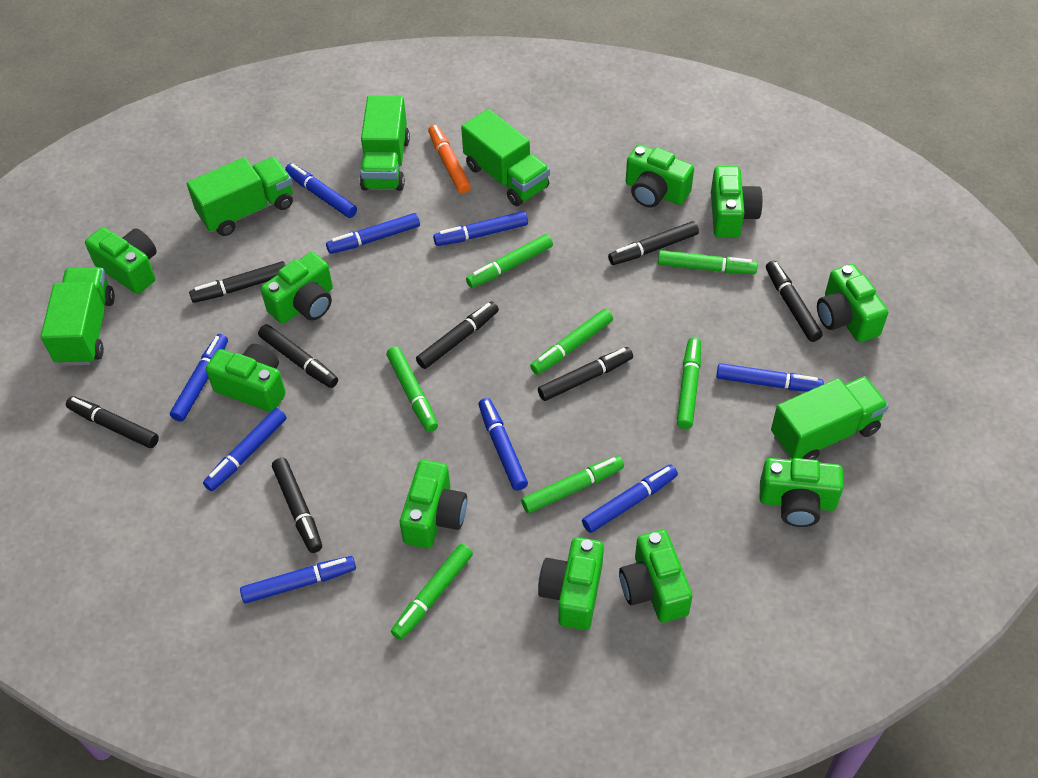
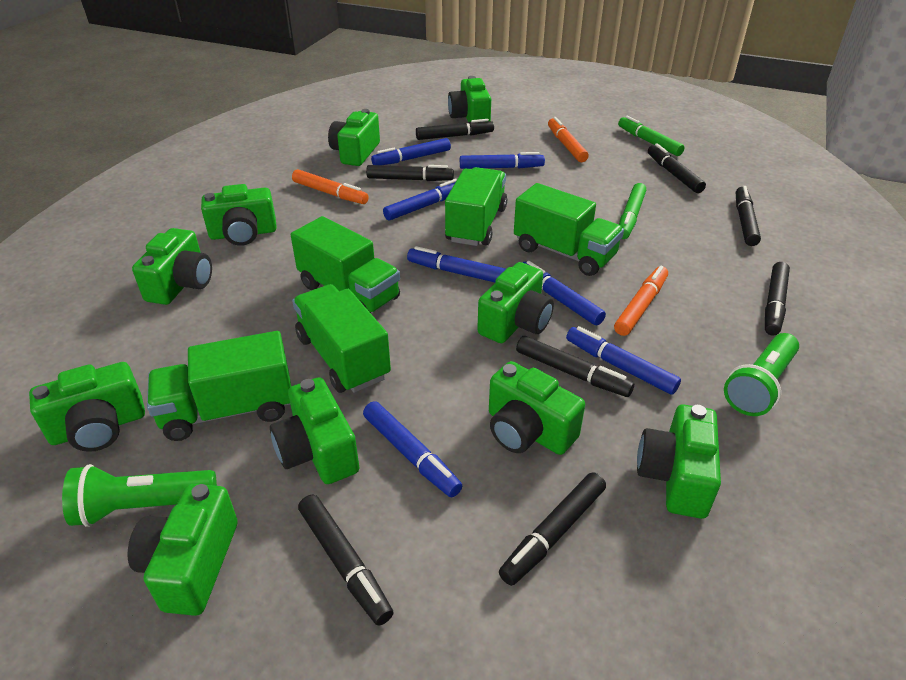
blue marker: 9 -> 7
green flashlight: 0 -> 2
green marker: 7 -> 2
orange marker: 1 -> 3

